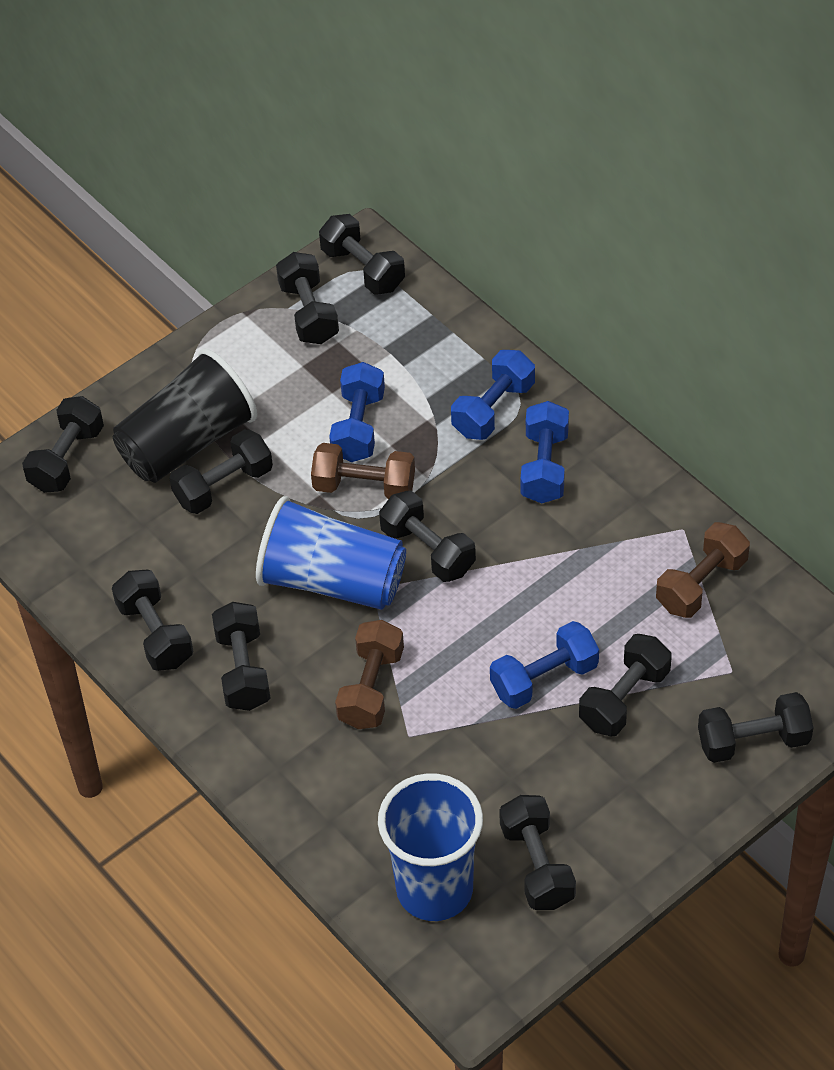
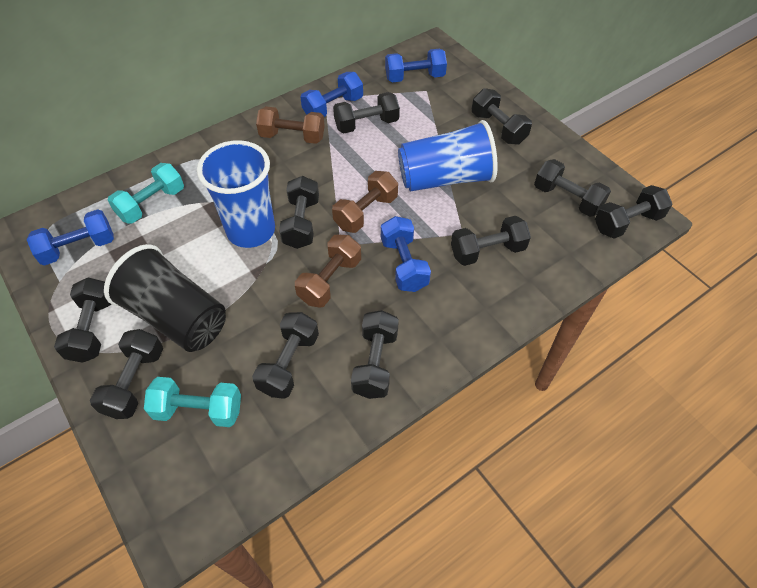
turquoise dumbbell: 0 -> 2

